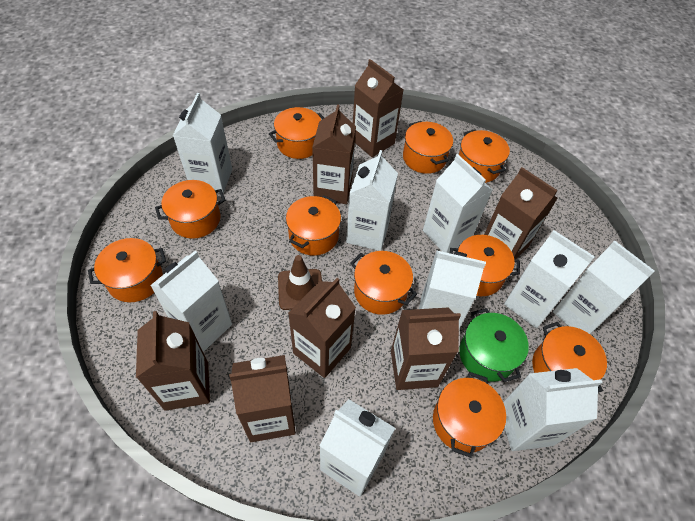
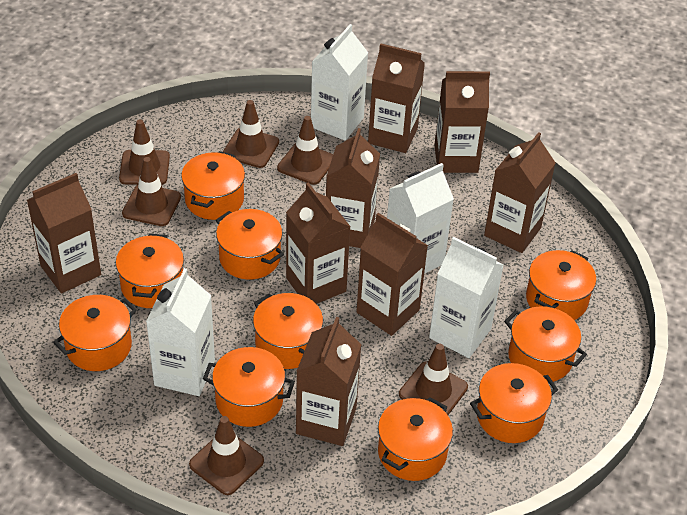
brown carton: 7 -> 8
brown traffic cone: 1 -> 6
green pot: 1 -> 0
white carton: 9 -> 4

